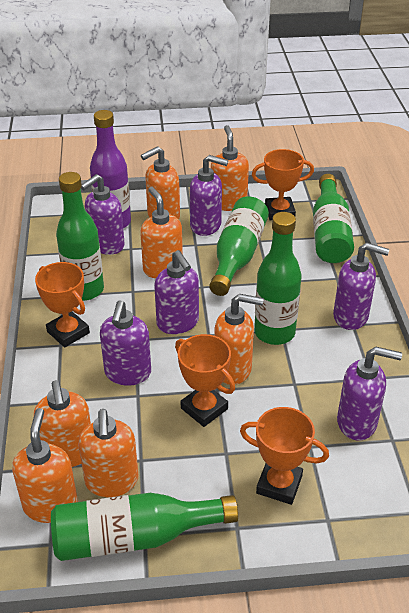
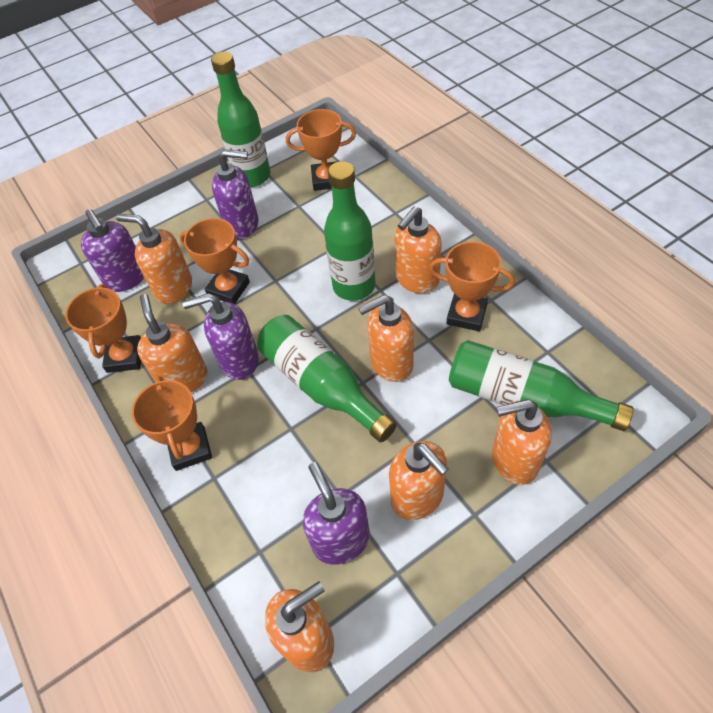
green bottle: 5 -> 4
orange trophy: 4 -> 5
purple bottle: 1 -> 0
purple soap dispenser: 6 -> 4

